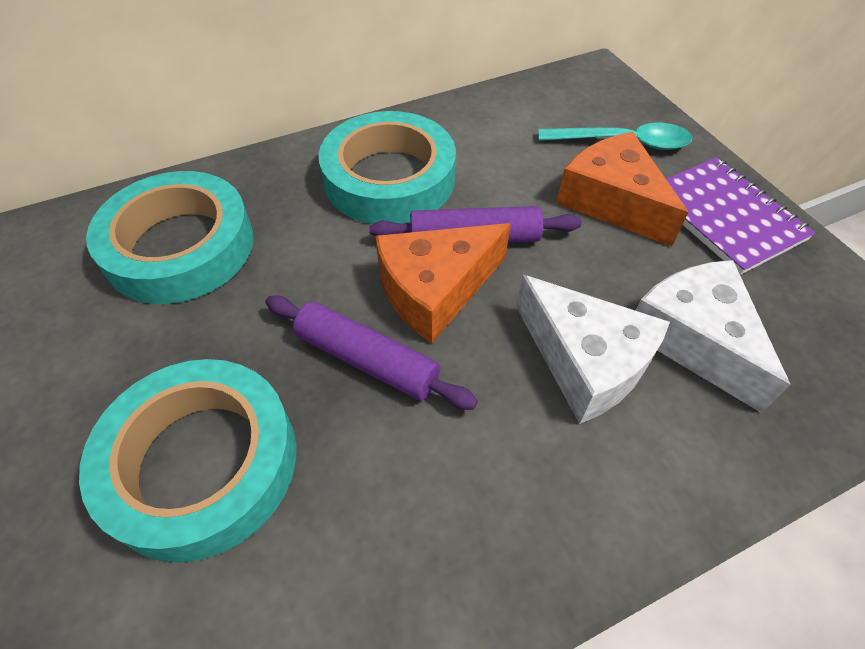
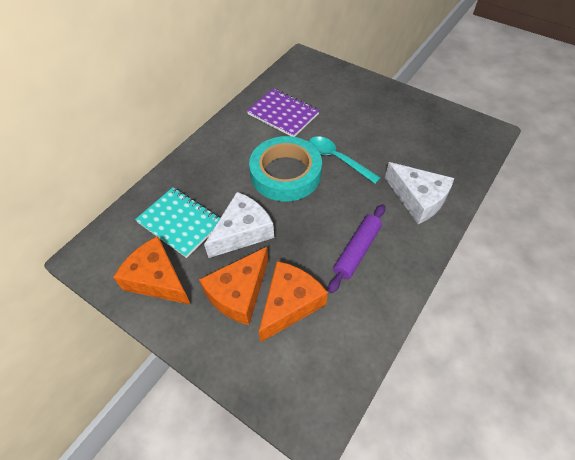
orange cheese: 2 -> 3
purple rolling pin: 2 -> 1
turquoise notebook: 0 -> 1
turquoise tape: 3 -> 1

